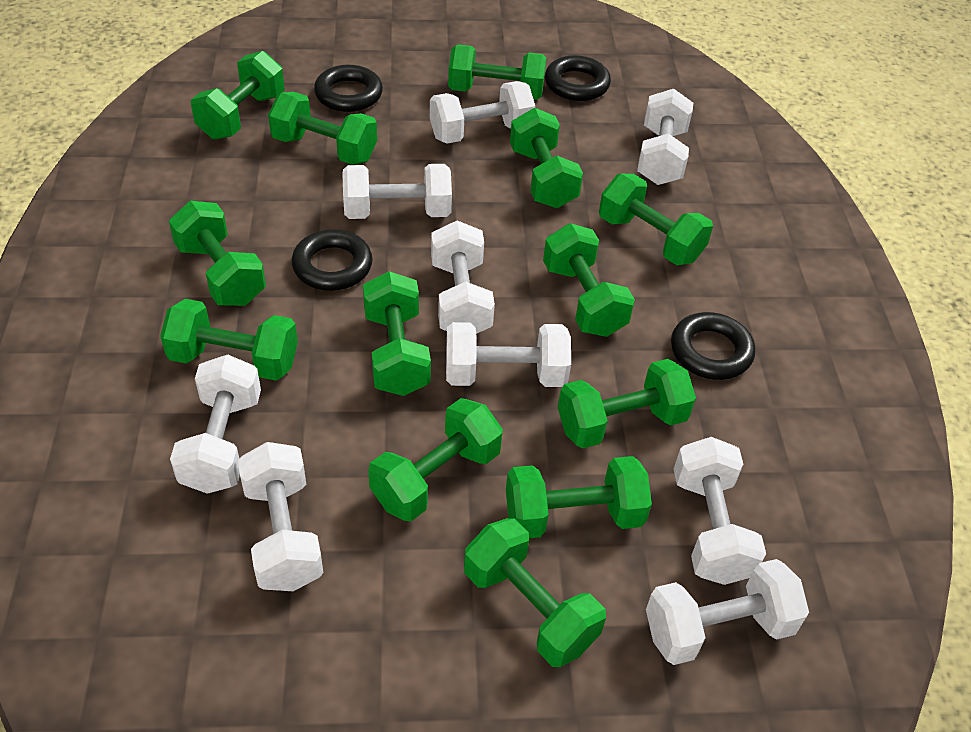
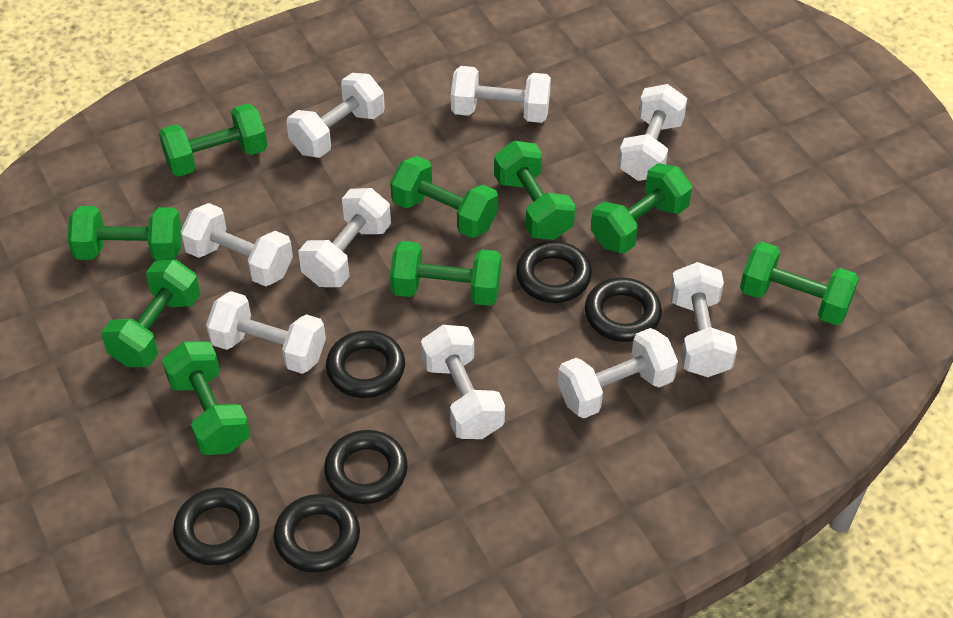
black ring: 4 -> 6
green dumbbell: 13 -> 9

